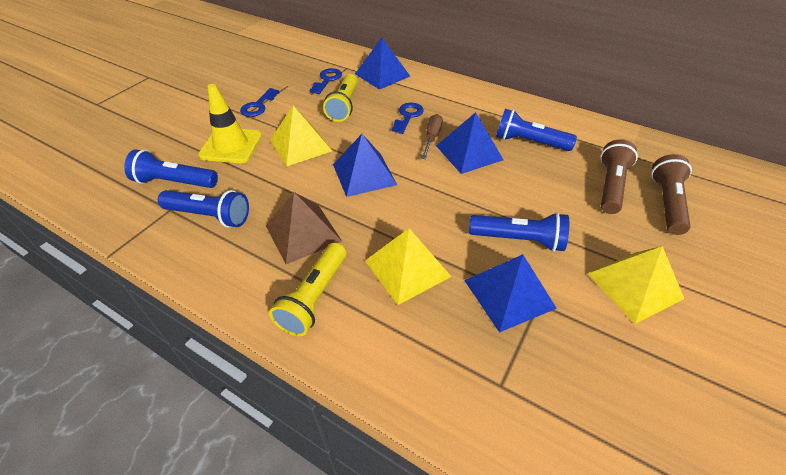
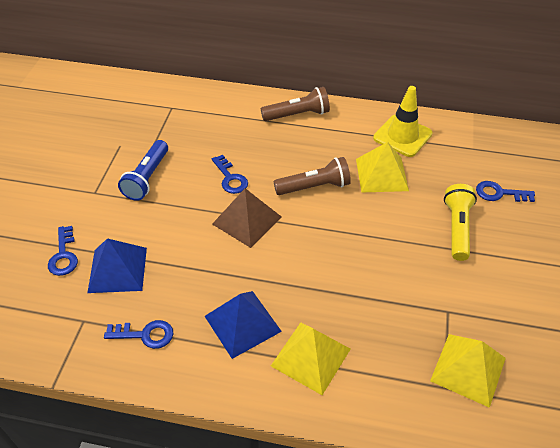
blue flashlight: 4 -> 1
blue key: 3 -> 4
blue pyramid: 4 -> 2
brown screwdriver: 1 -> 0
yellow flashlight: 2 -> 1

